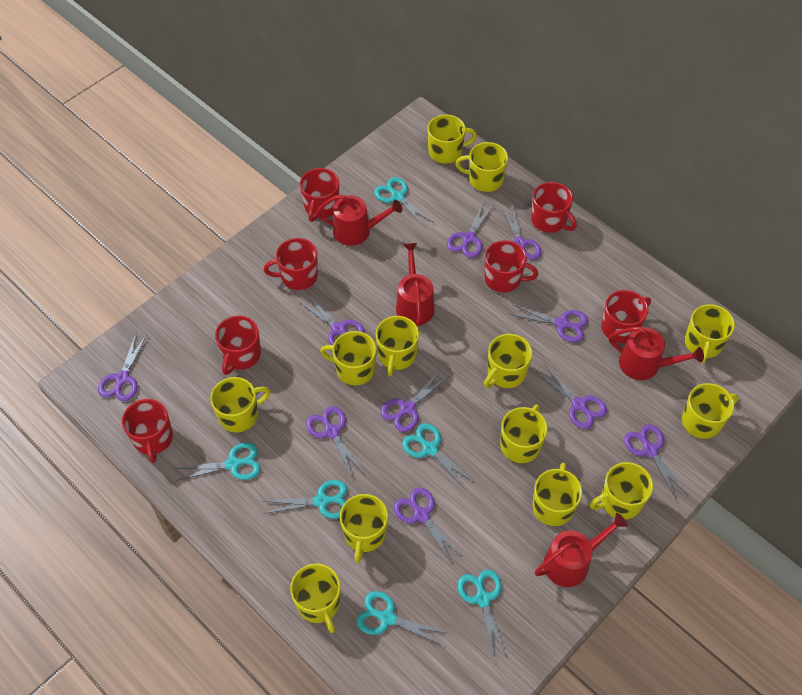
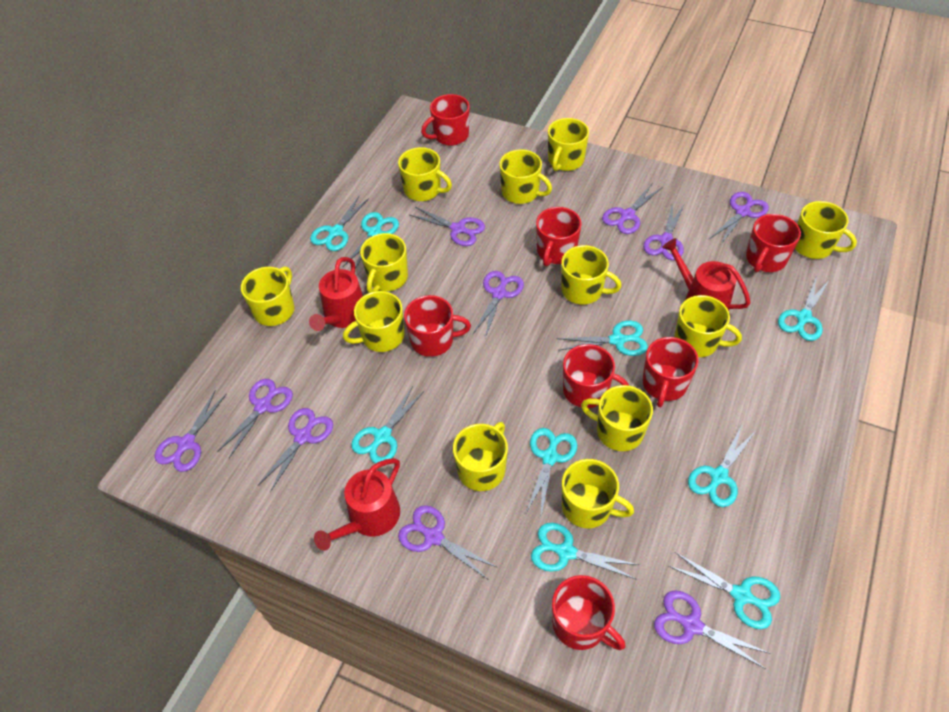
red watering can: 4 -> 3
turquoise scissors: 6 -> 9
yellow mug: 13 -> 12

